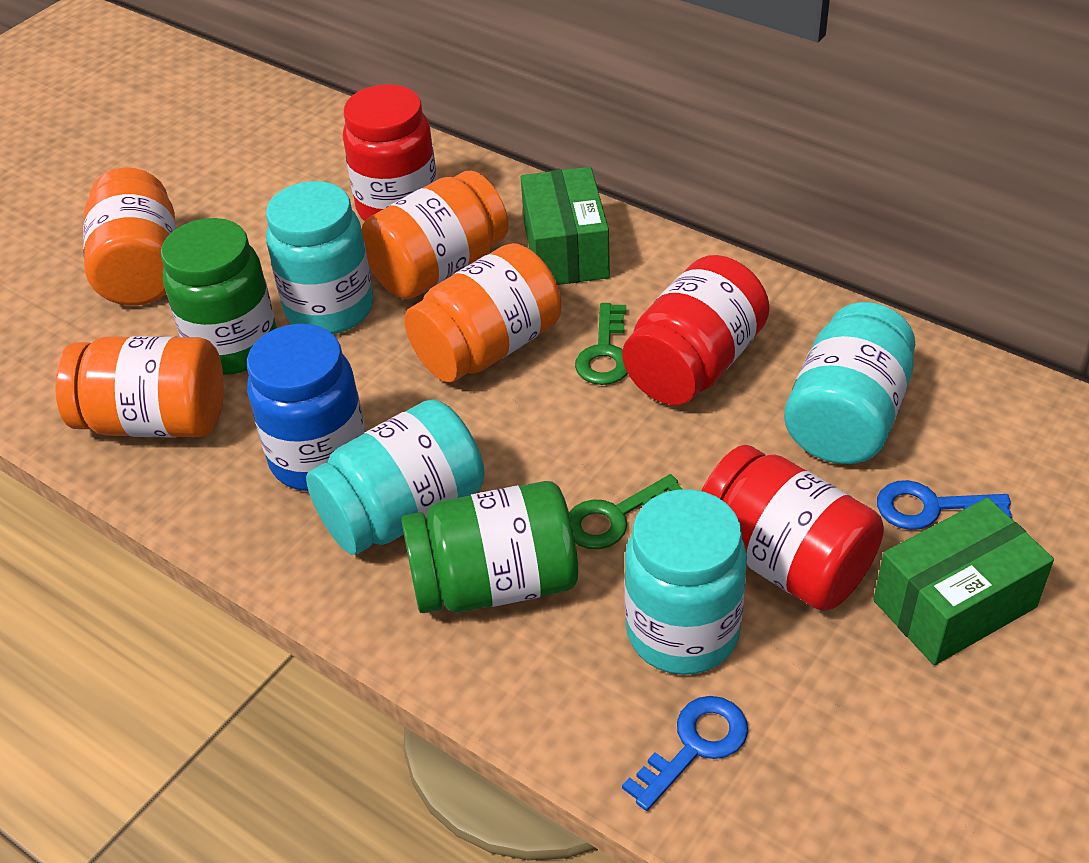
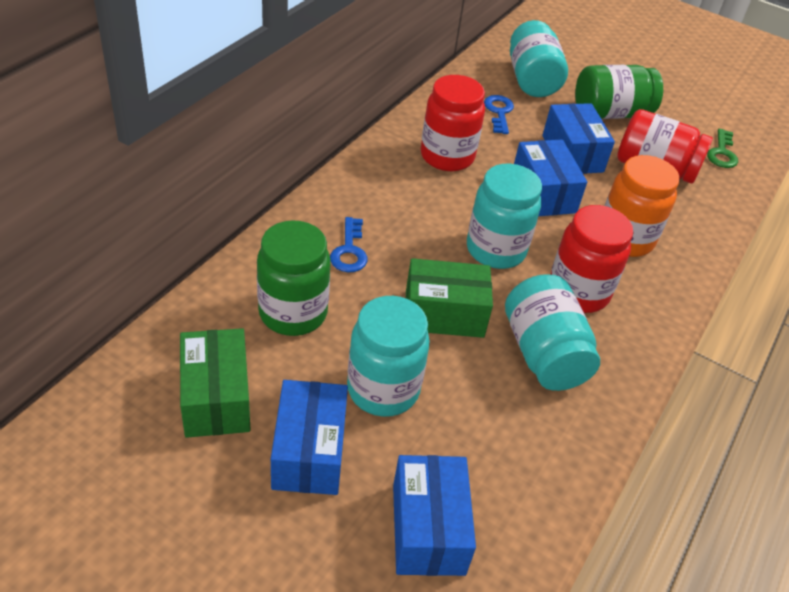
blue box: 0 -> 4
blue jar: 1 -> 0
green key: 2 -> 1
orange jar: 4 -> 1

